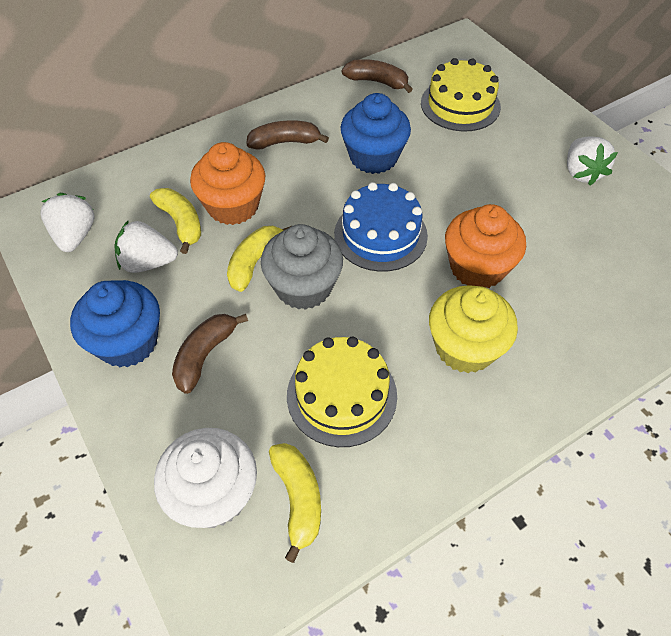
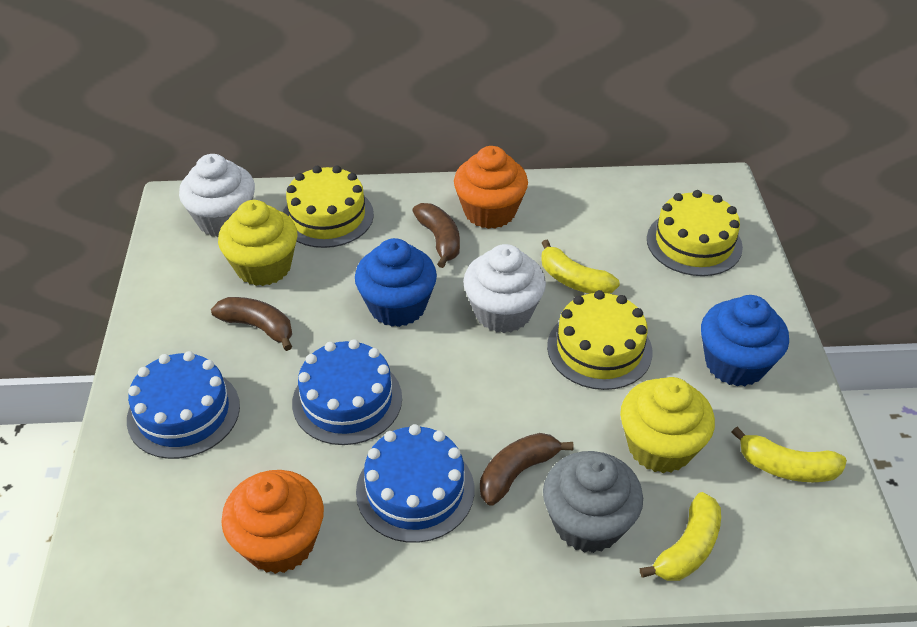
blue cake: 1 -> 3
white cupcake: 1 -> 2
white strawberry: 3 -> 0
yellow cake: 2 -> 3
yellow cupcake: 1 -> 2

